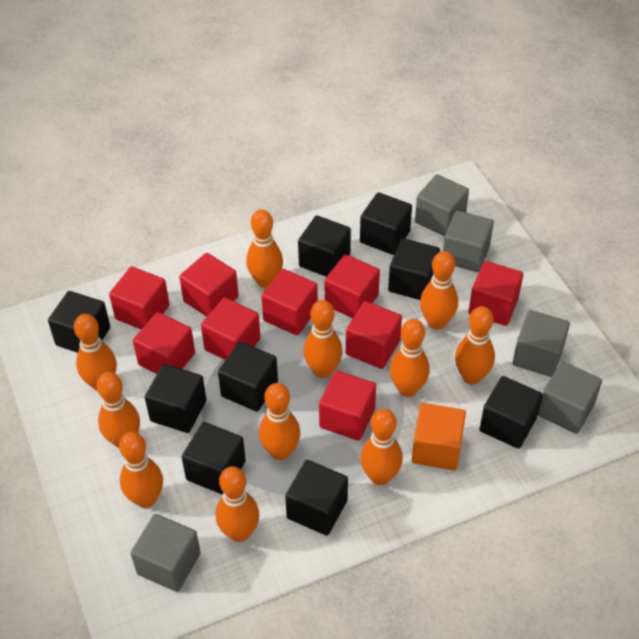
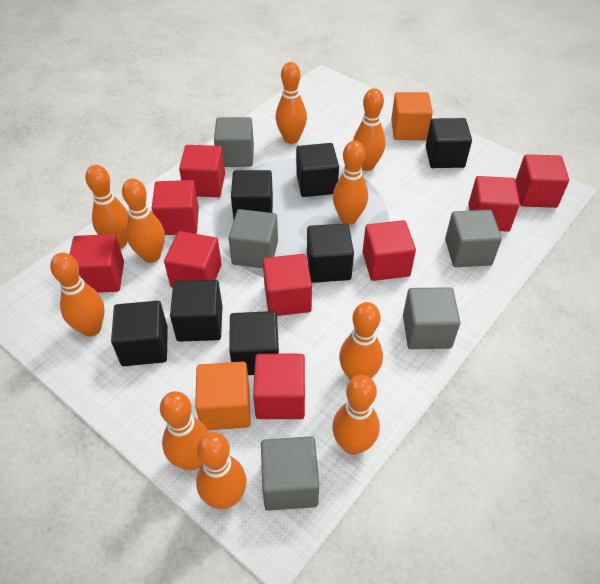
black cube: 9 -> 7
orange bowling pin: 11 -> 10
orange cube: 1 -> 2

